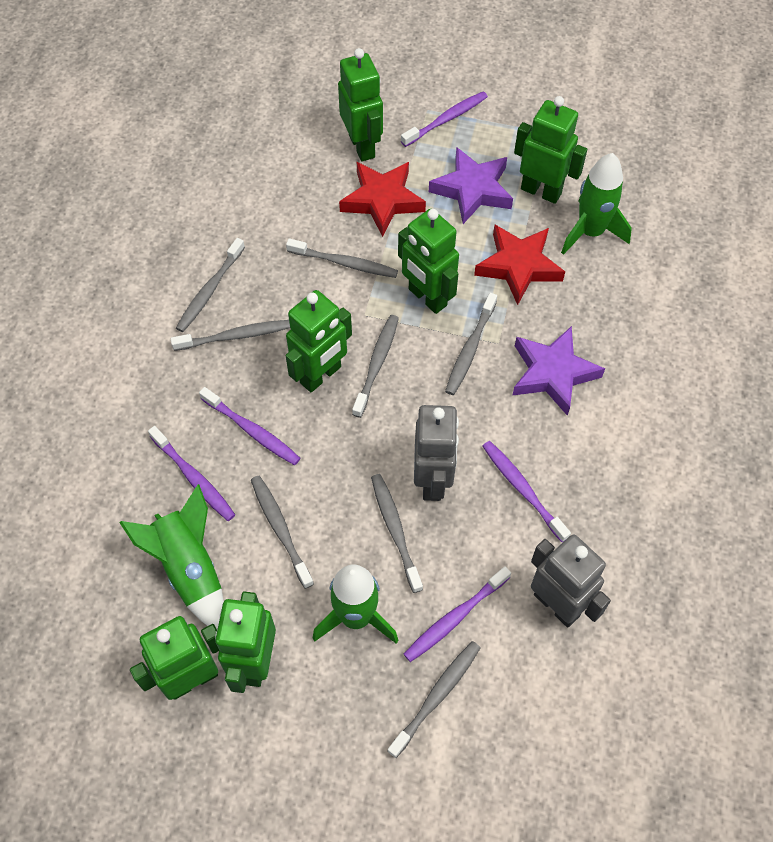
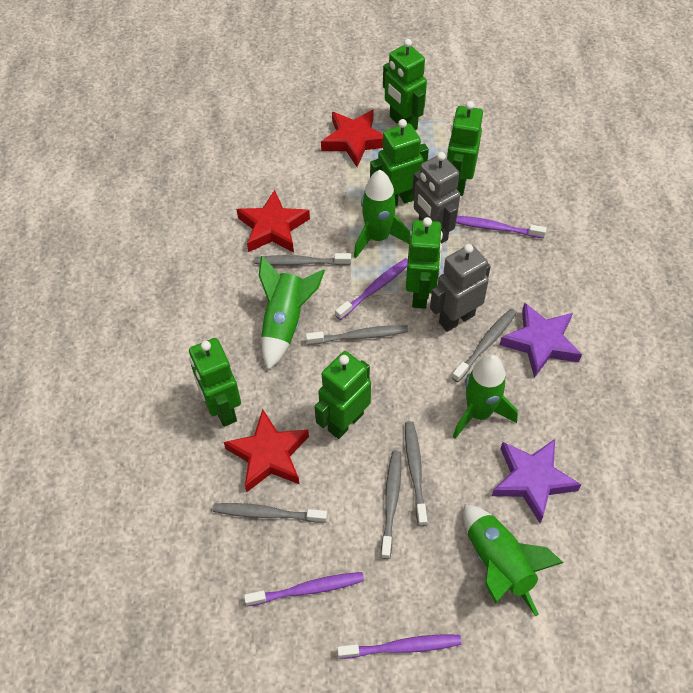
green rocket: 3 -> 4
grey toothbrush: 8 -> 6
purple toothbrush: 5 -> 4
red star: 2 -> 3

